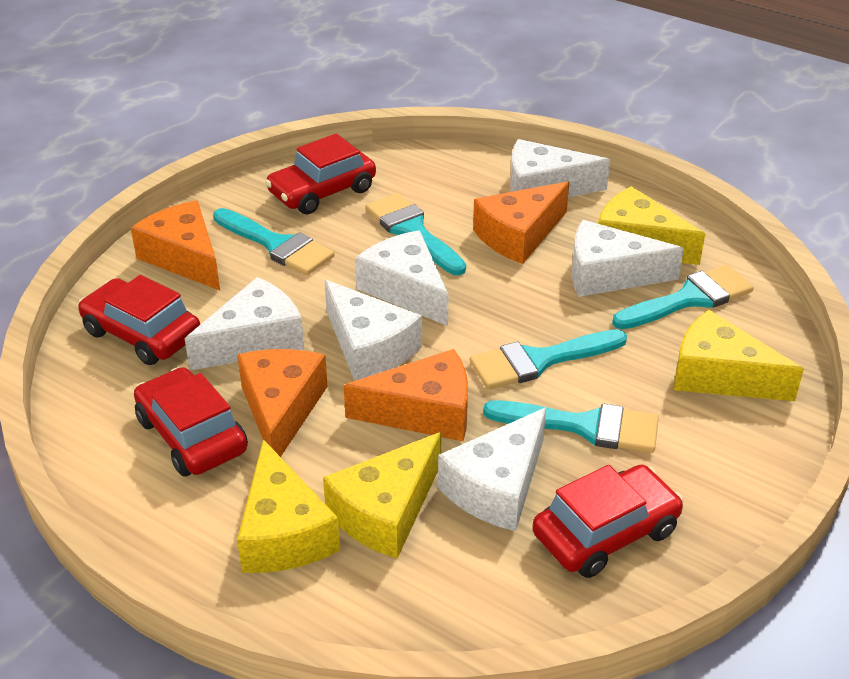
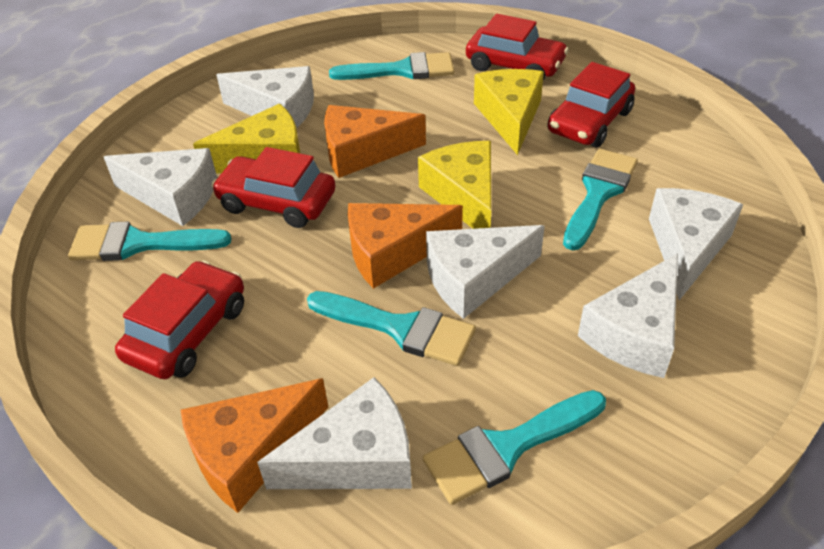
orange cheese: 4 -> 3
yellow cheese: 4 -> 3

